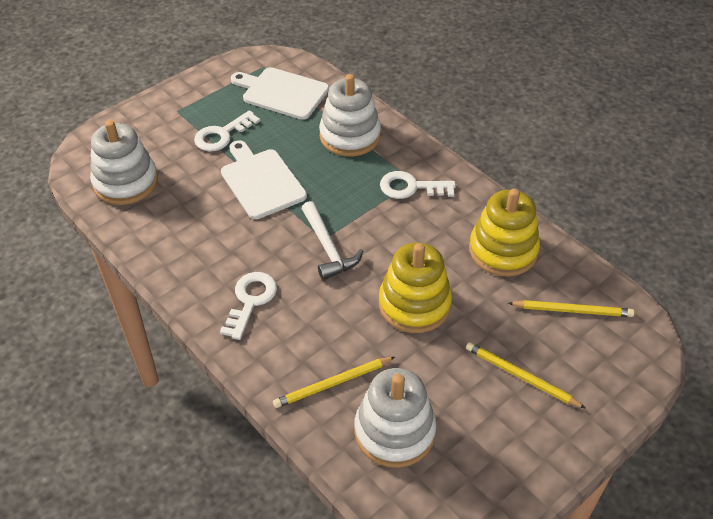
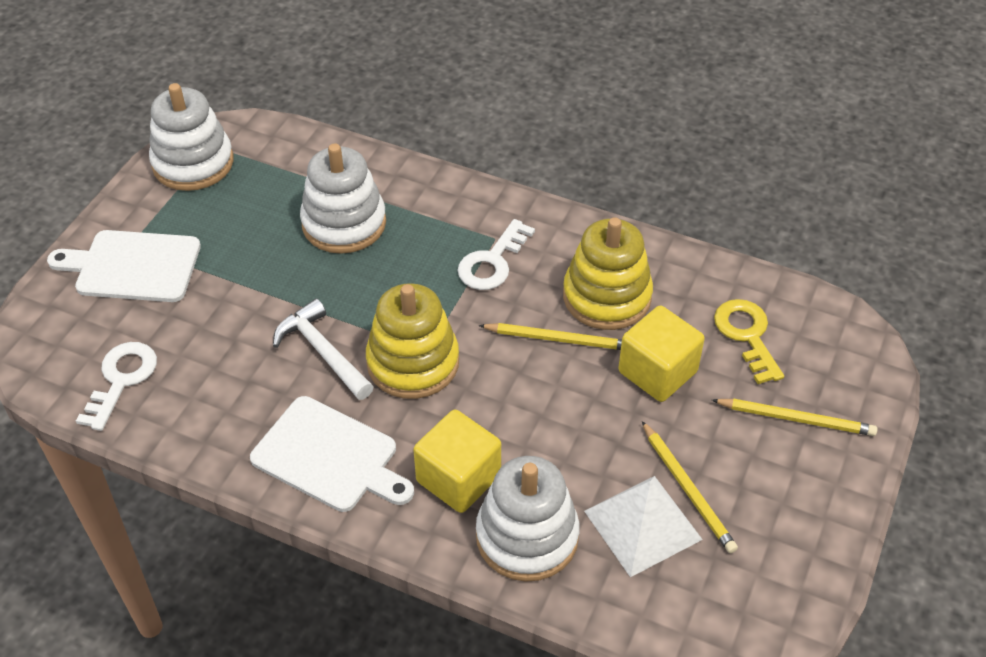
white key: 3 -> 2
white pyramid: 0 -> 1
yellow cube: 0 -> 2
yellow key: 0 -> 1

